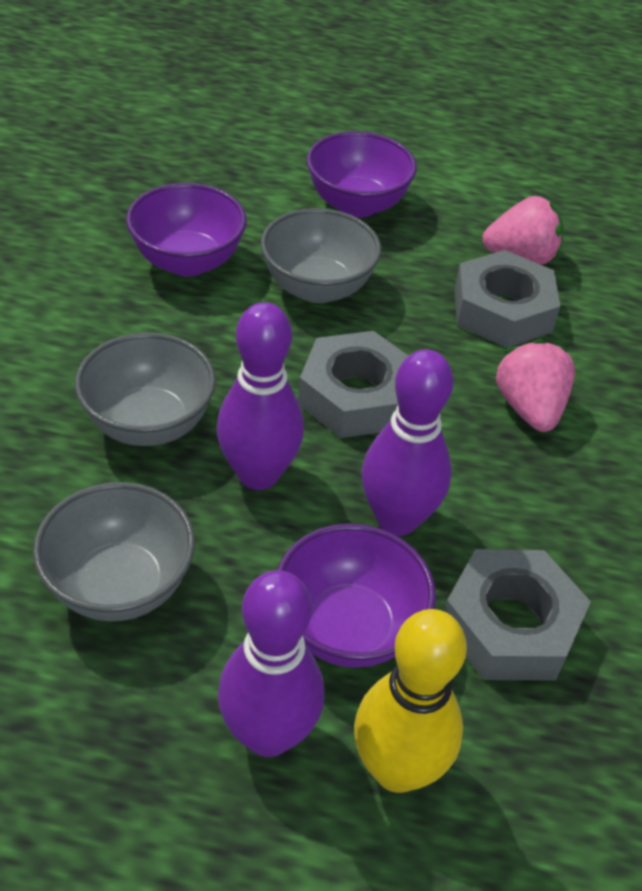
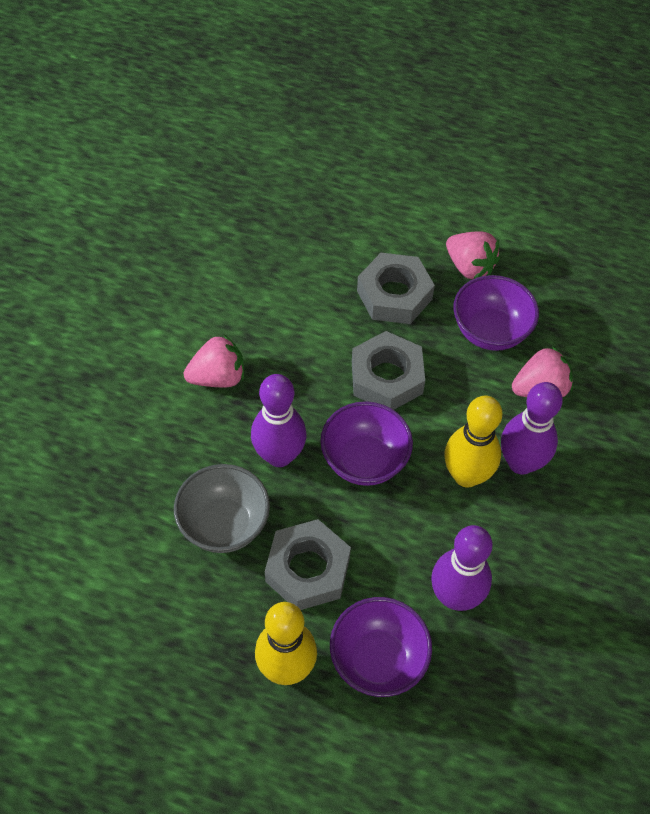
grey bowl: 3 -> 1
pink strawberry: 2 -> 3
yellow bowling pin: 1 -> 2

